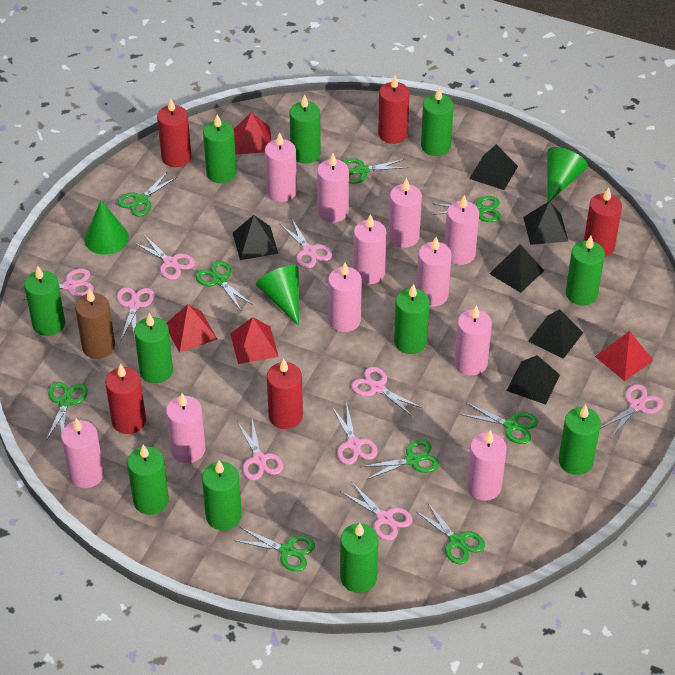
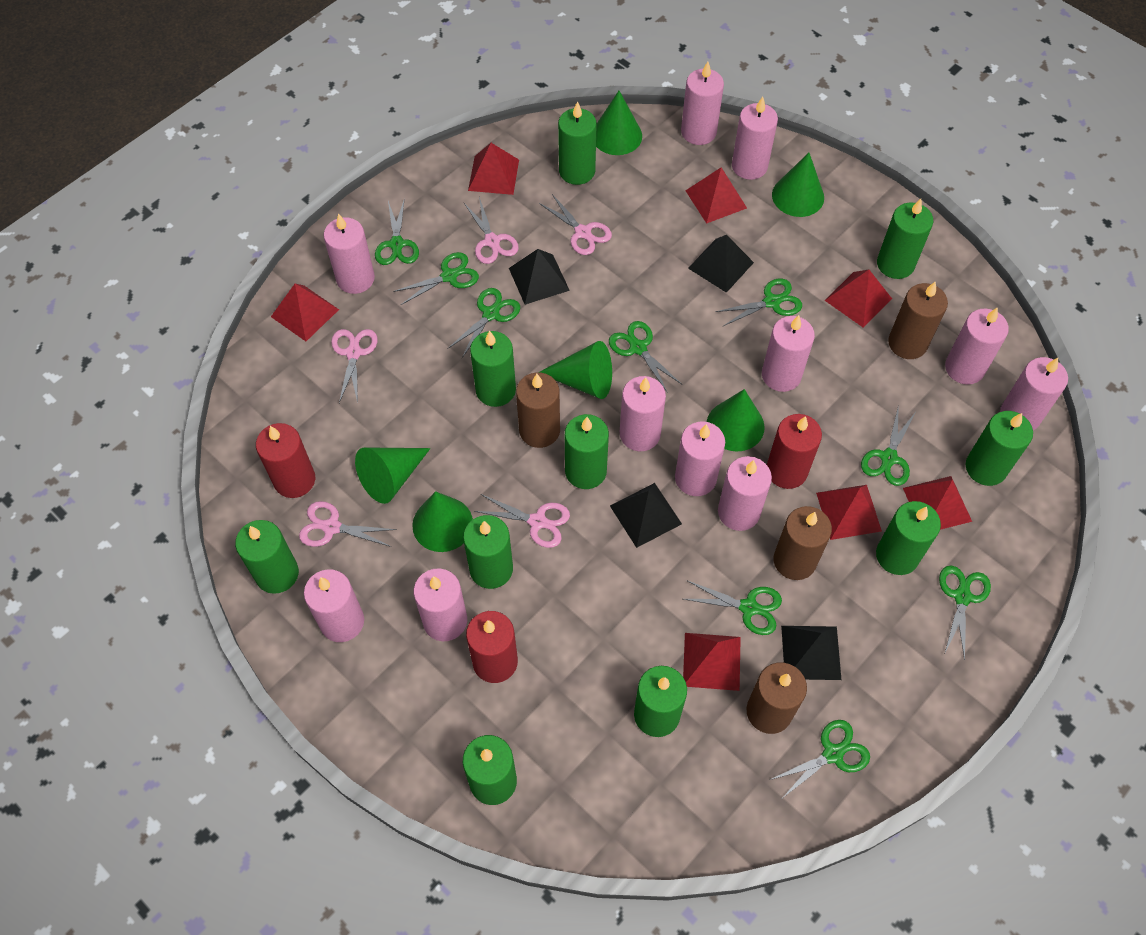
black pyramid: 6 -> 4
brown candle: 1 -> 4
green candle: 11 -> 10
green cone: 3 -> 6
pink scissors: 9 -> 5
red candle: 5 -> 3
red pyramid: 4 -> 7

